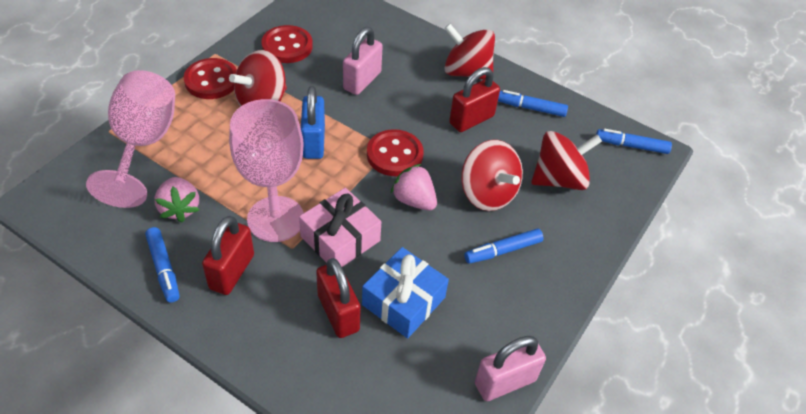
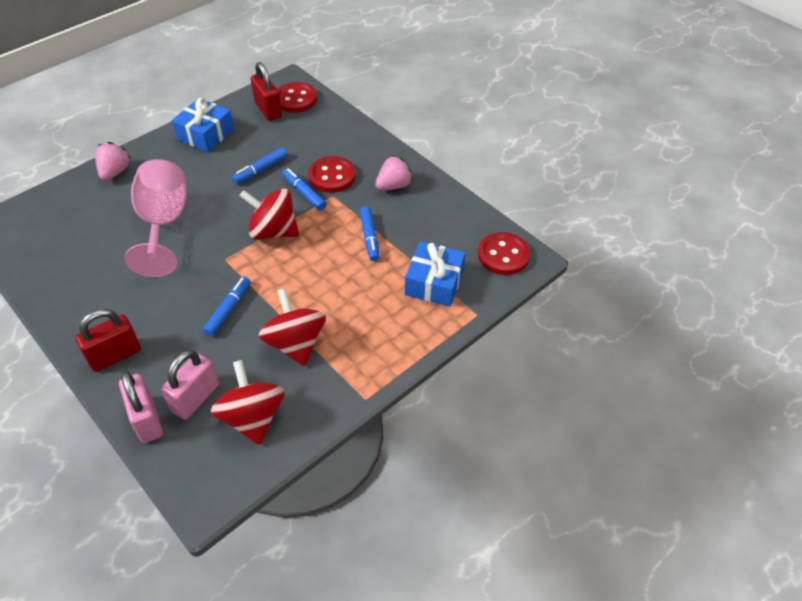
blue gift: 1 -> 2
blue padlock: 1 -> 0
pink gift: 1 -> 0
pink goblet: 2 -> 1
red padlock: 3 -> 2
red spinning top: 4 -> 3

